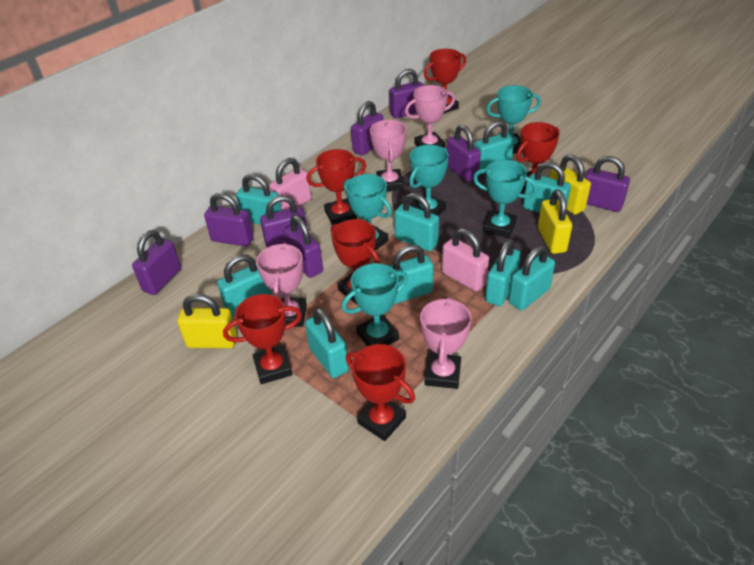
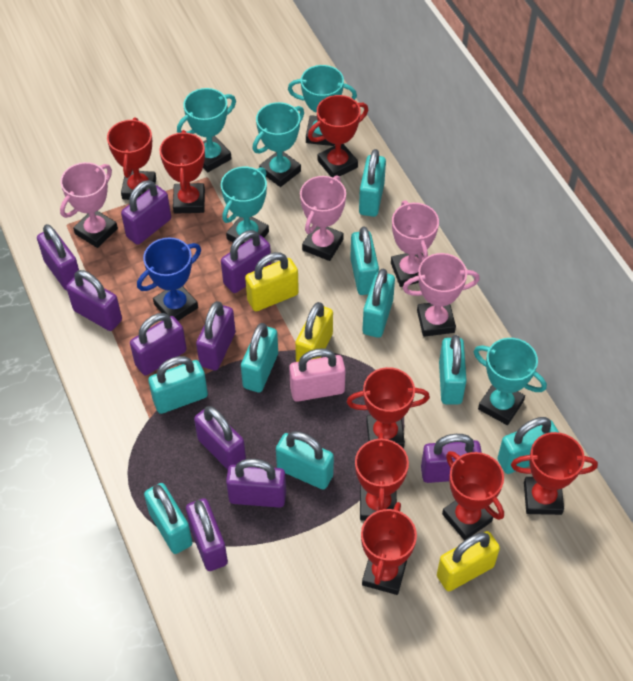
blue trophy: 0 -> 1
pink padlock: 2 -> 1
purple padlock: 8 -> 10
red trophy: 6 -> 8

